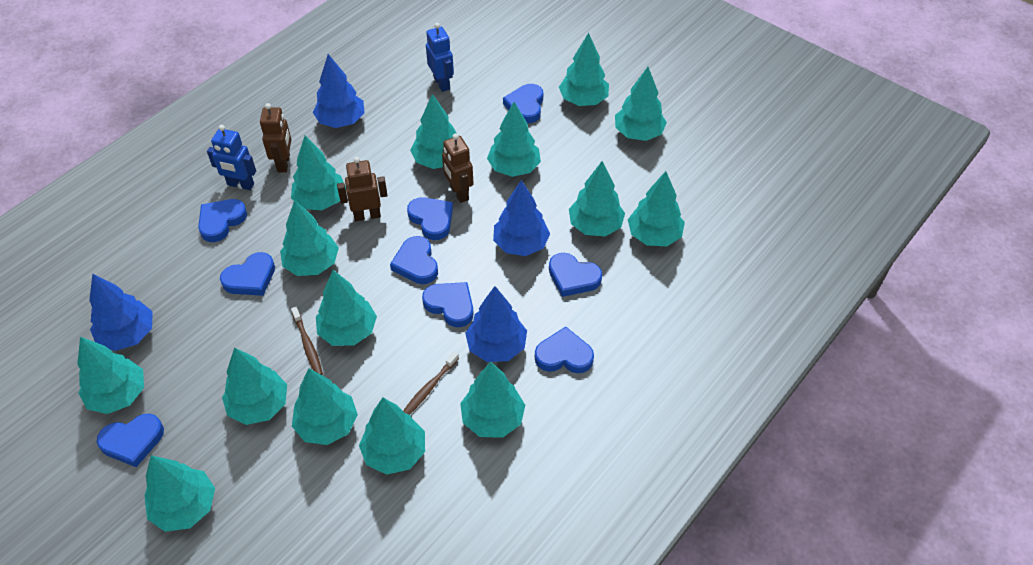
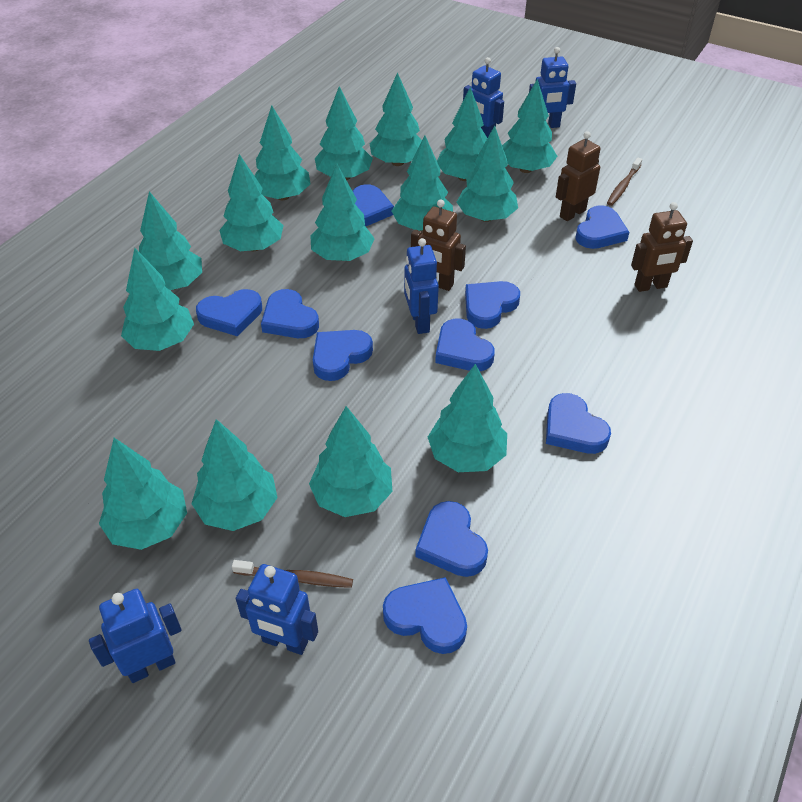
blue heart: 9 -> 10
blue robot: 2 -> 5
blue tree: 4 -> 0

